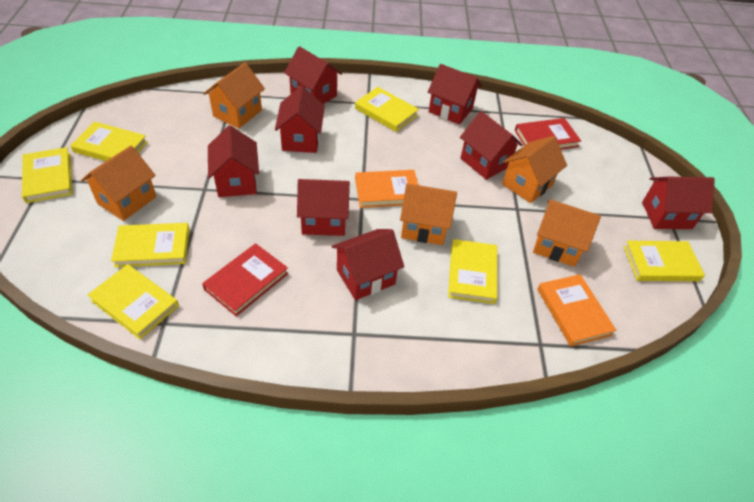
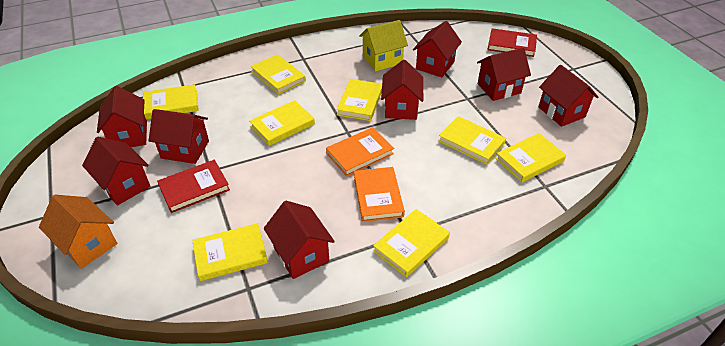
orange house: 5 -> 1
yellow book: 7 -> 8
yellow house: 0 -> 1

